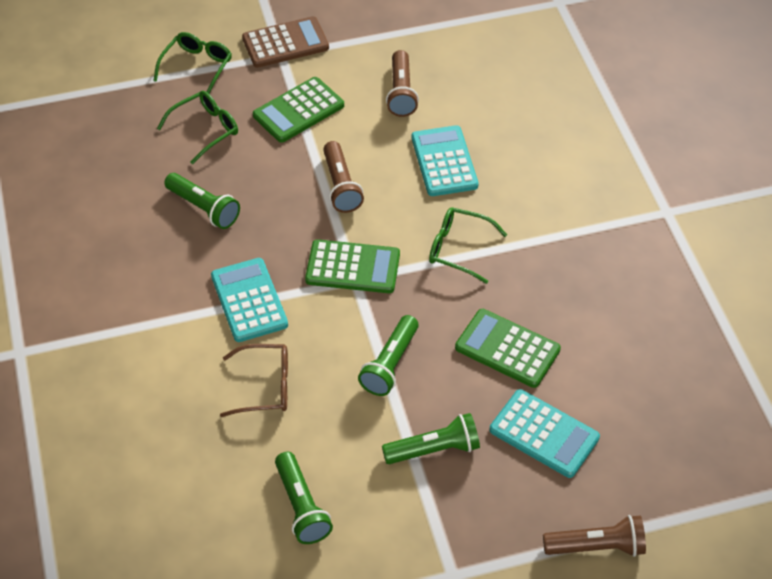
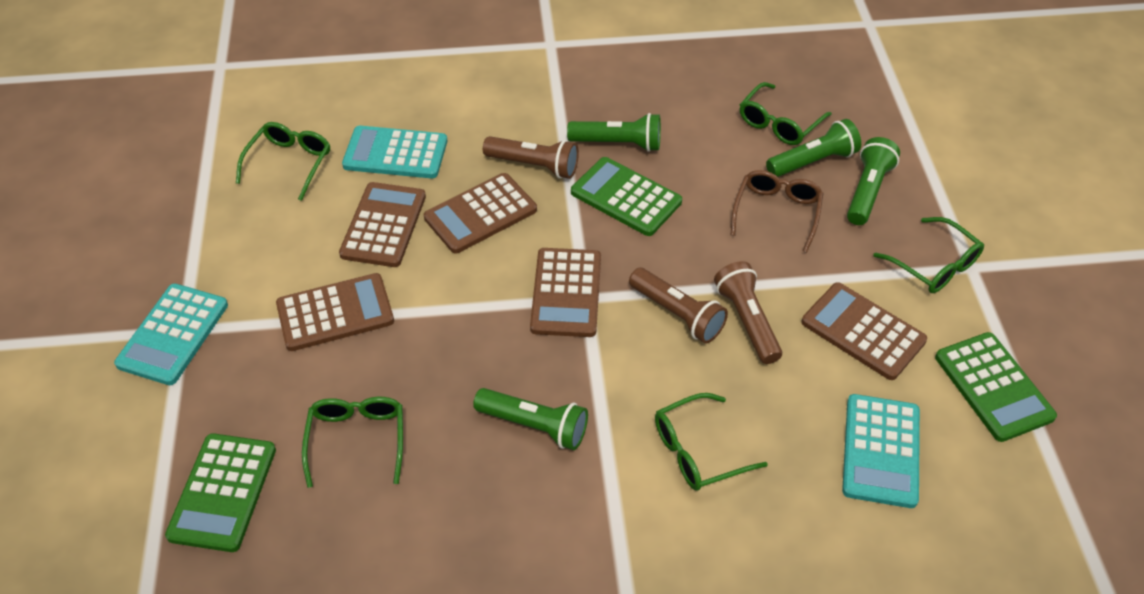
brown calculator: 1 -> 5
green glasses: 3 -> 5

